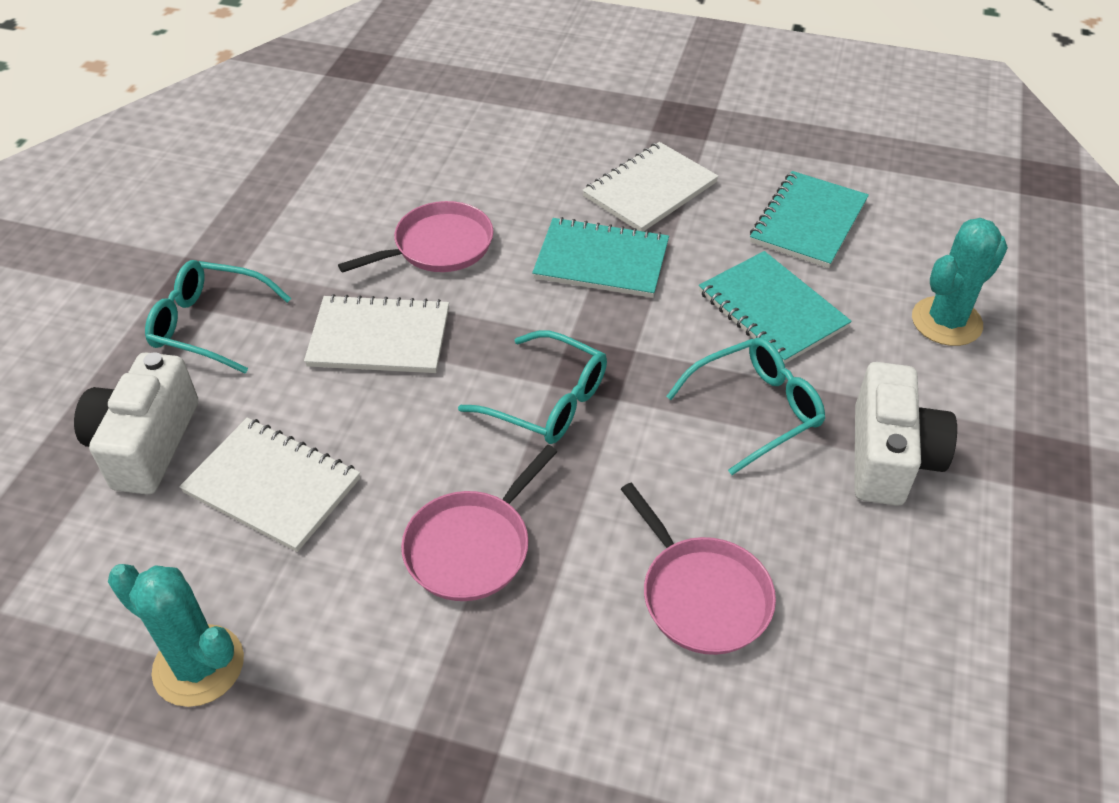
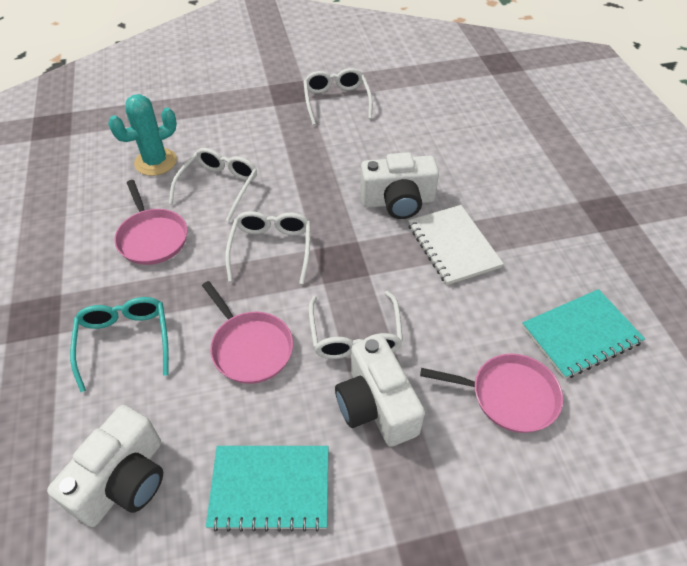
turquoise cactus: 2 -> 1
turquoise glasses: 3 -> 1
turquoise notebook: 3 -> 2
white camera: 2 -> 3
white glasses: 0 -> 4
white notebook: 3 -> 1

